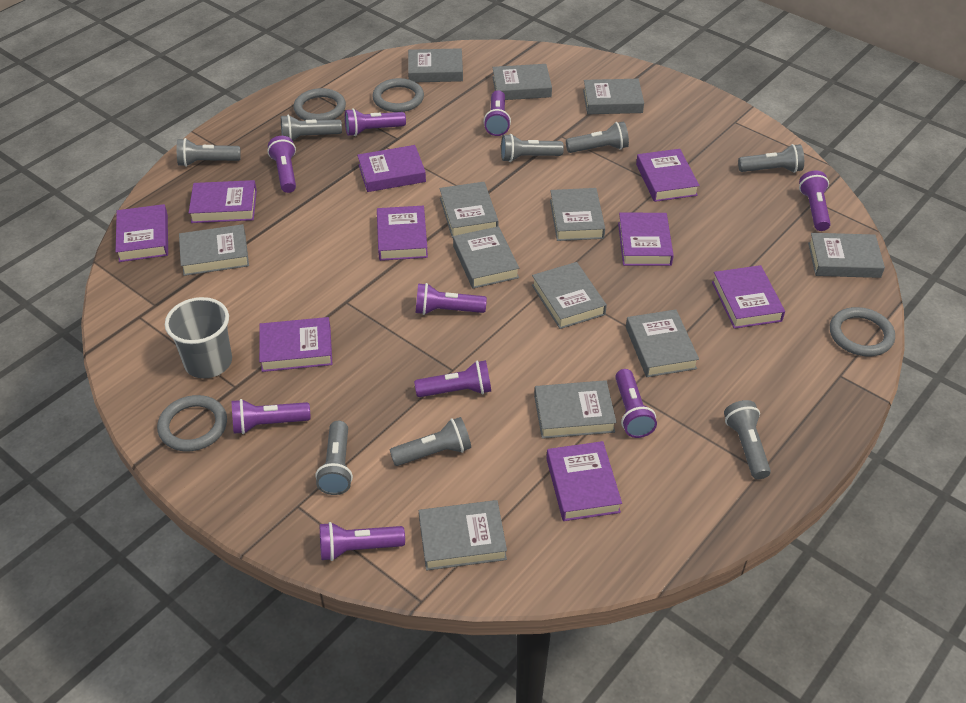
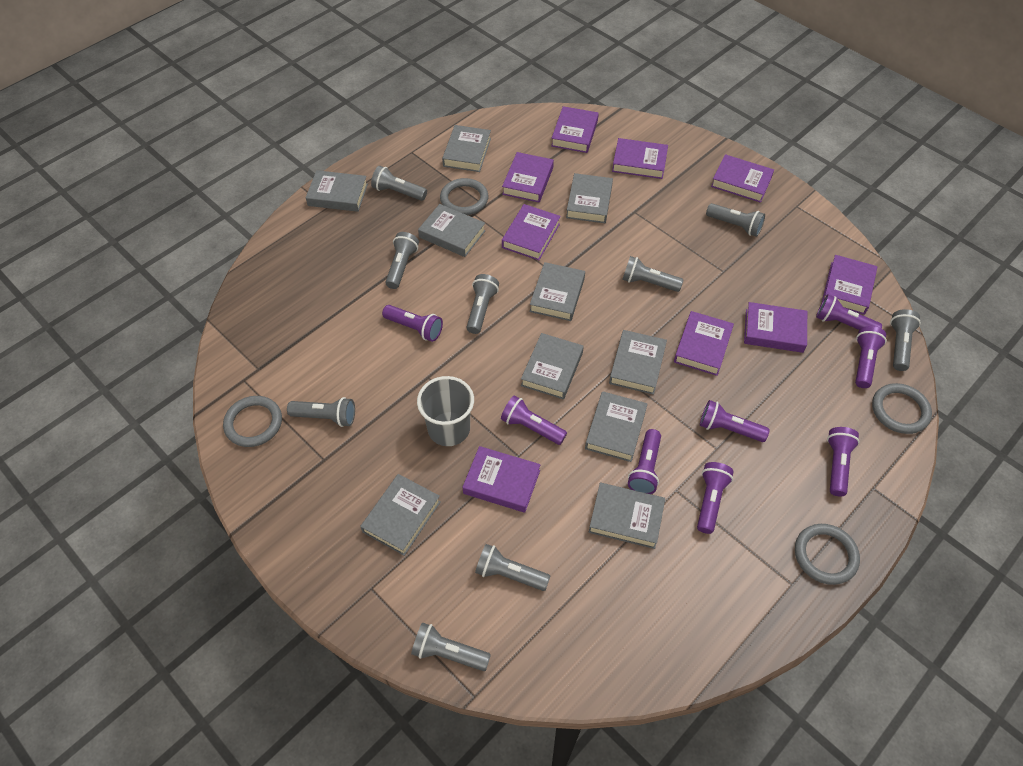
grey book: 12 -> 10
grey flashlight: 8 -> 9
purple flashlight: 9 -> 8

